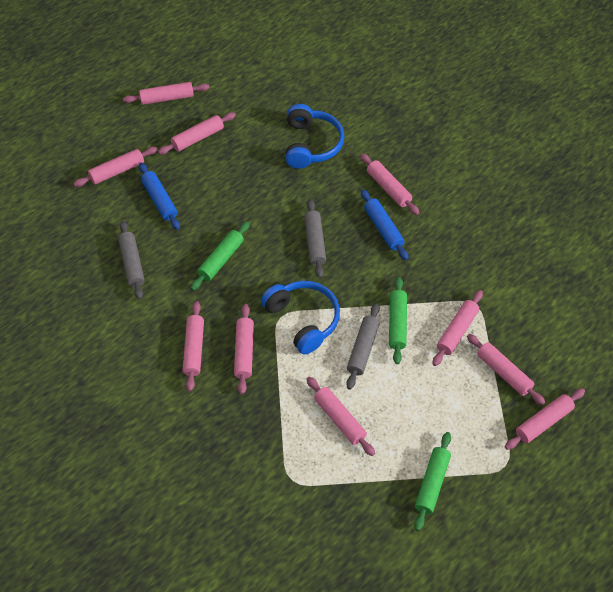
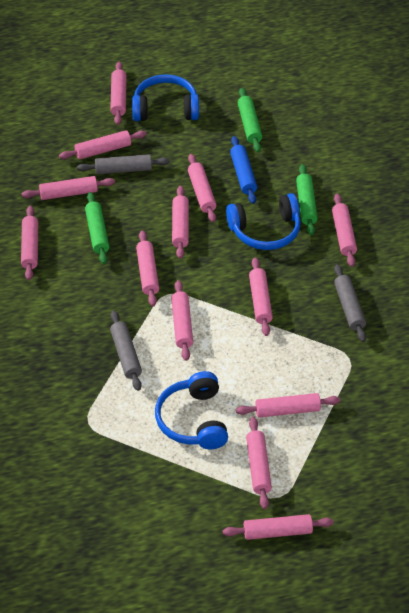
blue headphones: 2 -> 3
blue rolling pin: 2 -> 1
pink rolling pin: 10 -> 13

